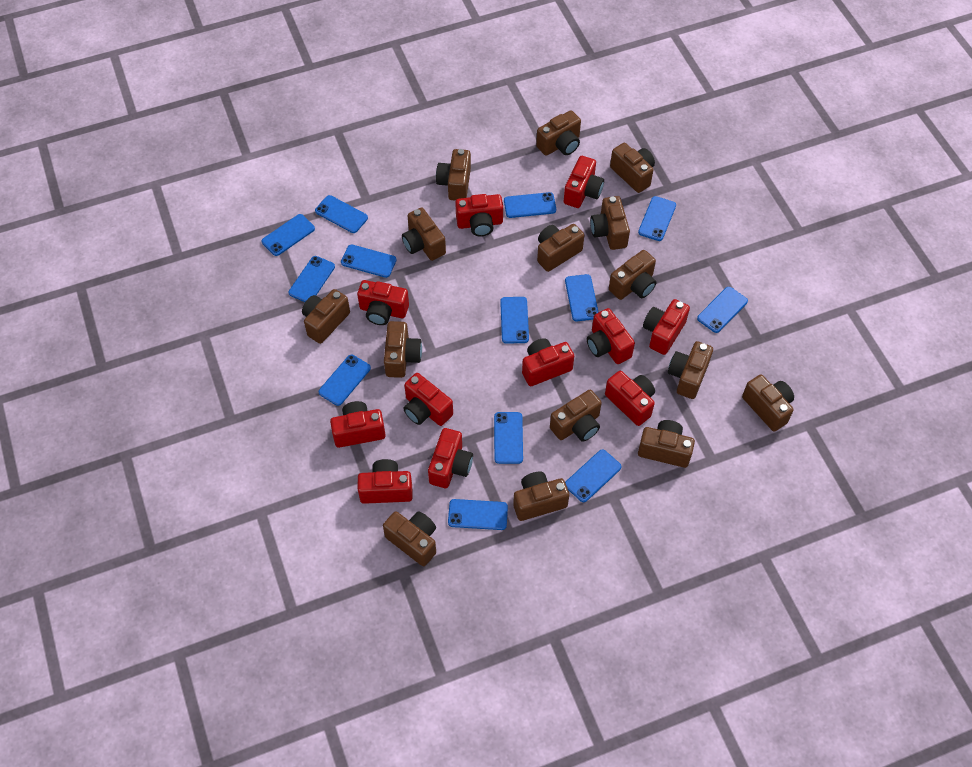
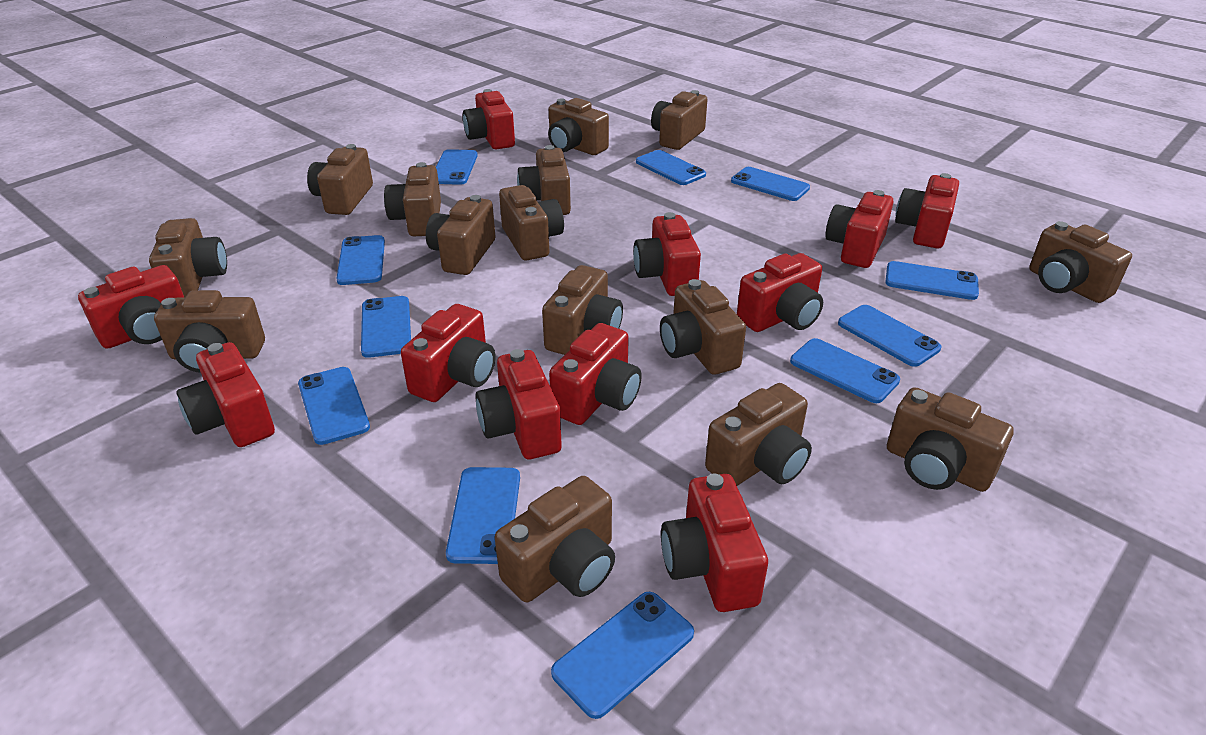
blue phone: 13 -> 11

